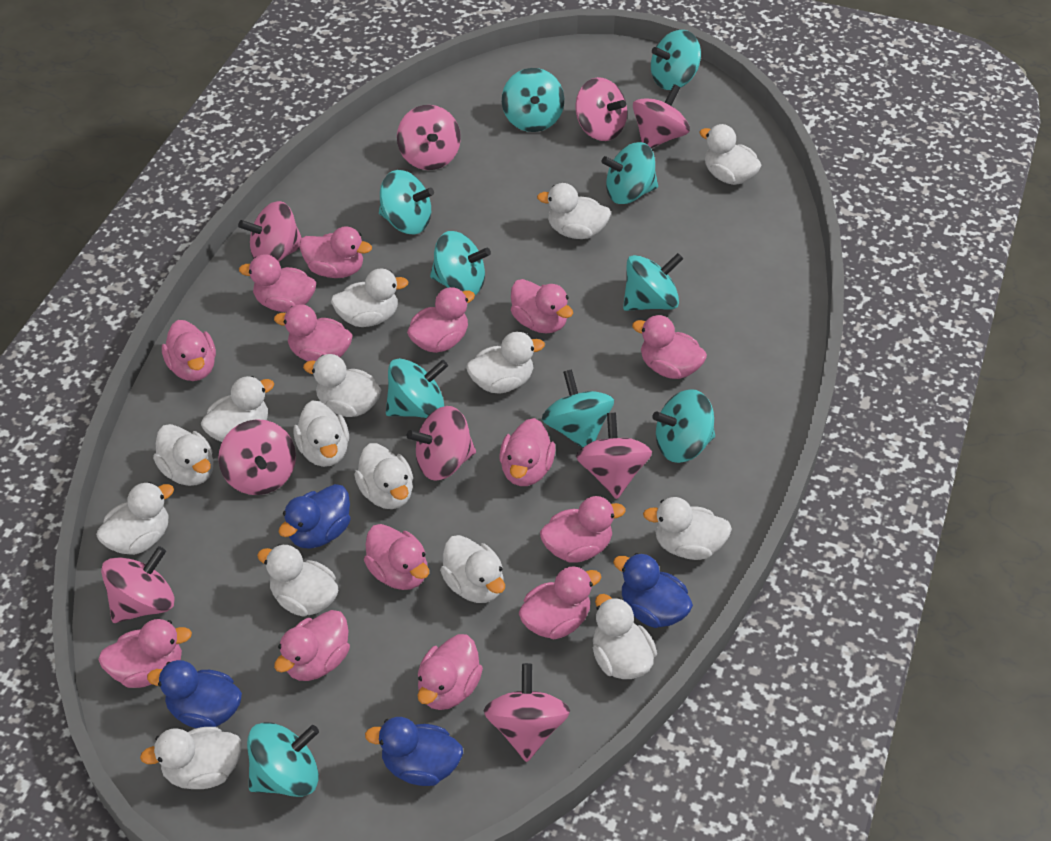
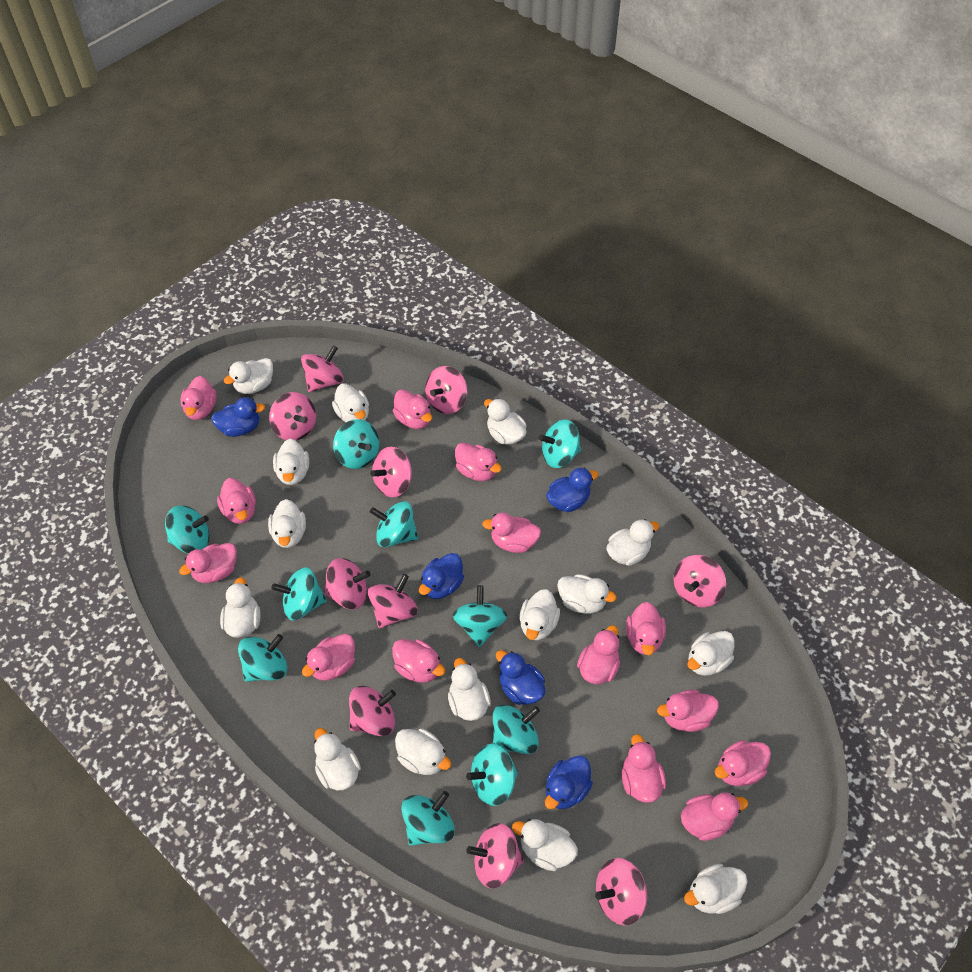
blue duck: 4 -> 5
pink spinning top: 9 -> 10

